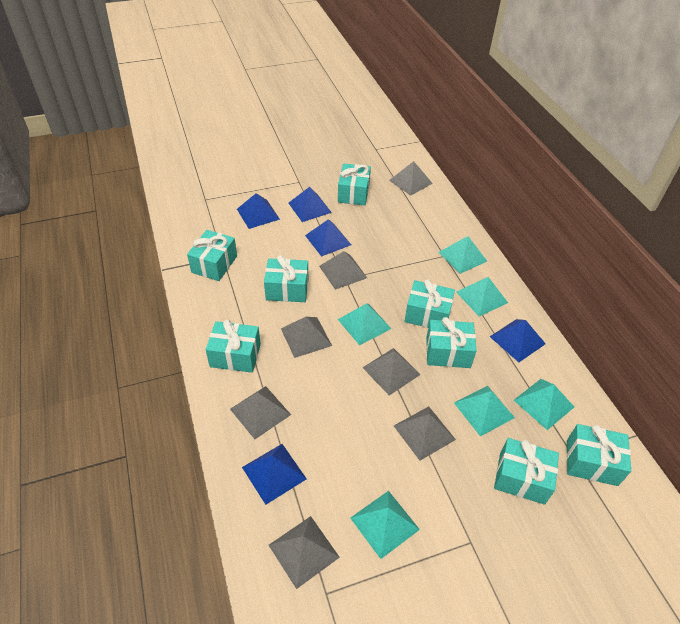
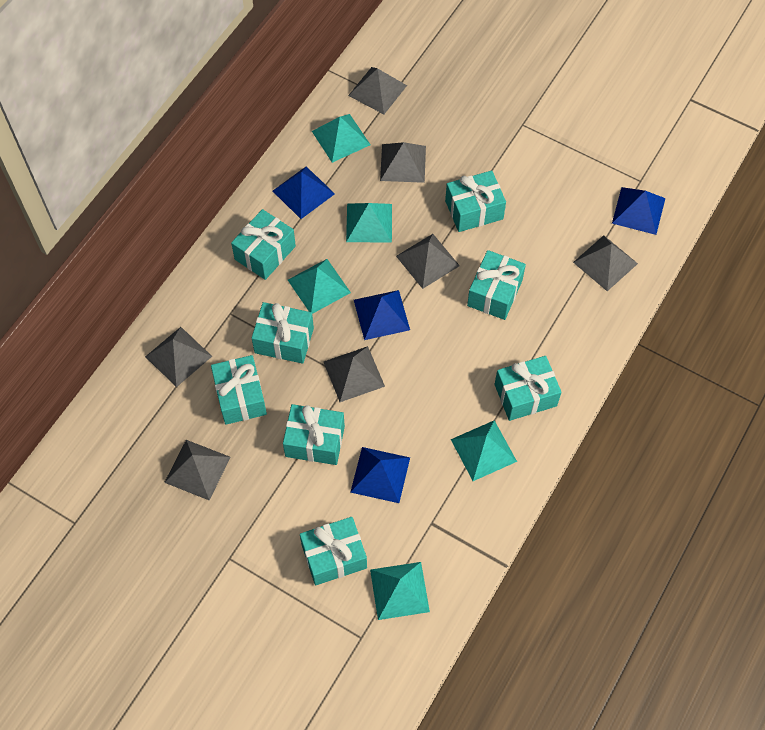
blue pyramid: 5 -> 4
turquoise pyramid: 6 -> 5

